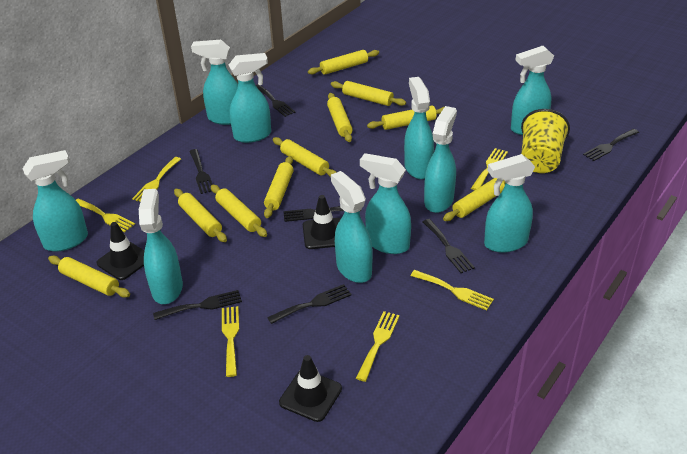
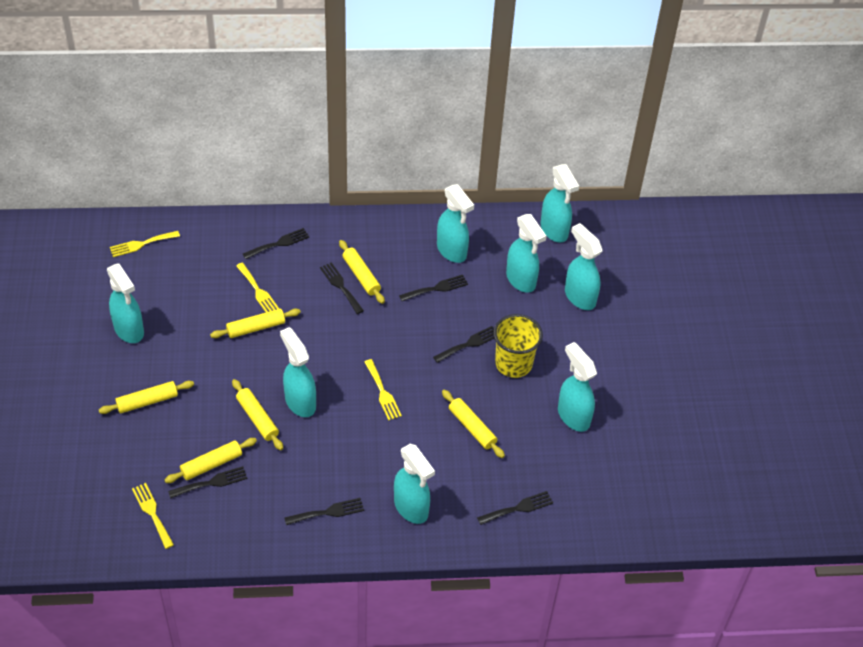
black traffic cone: 3 -> 0
turquoise spray bottle: 10 -> 8
yellow fork: 6 -> 4
yellow rolling pin: 10 -> 6

